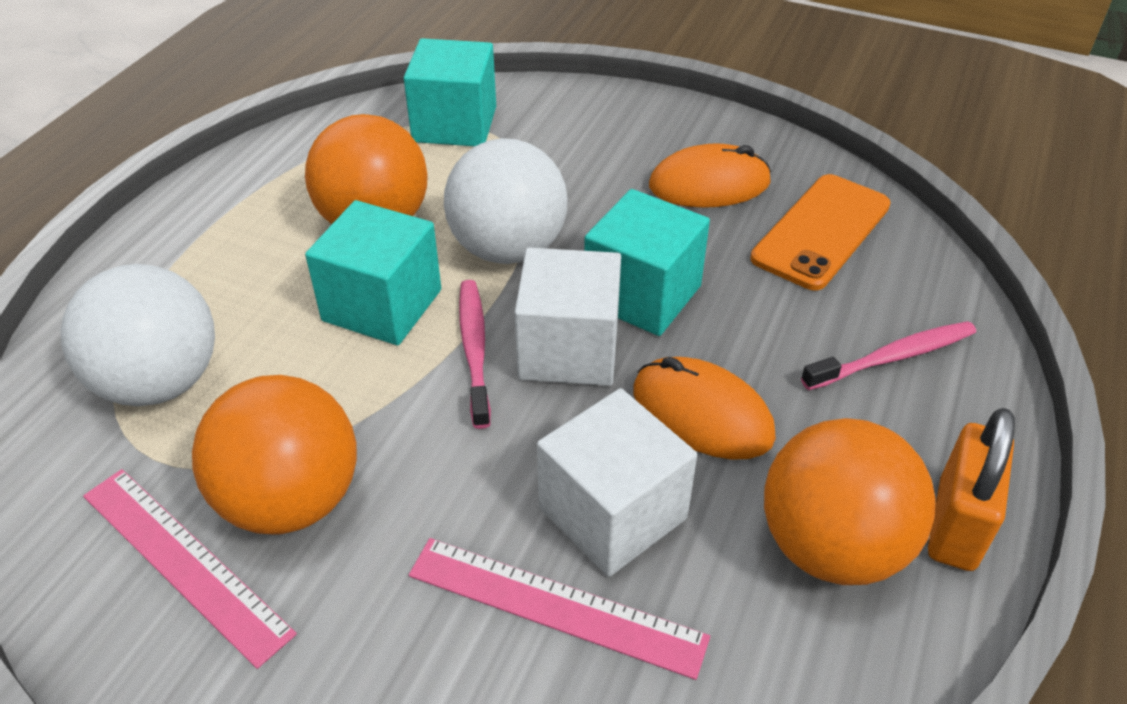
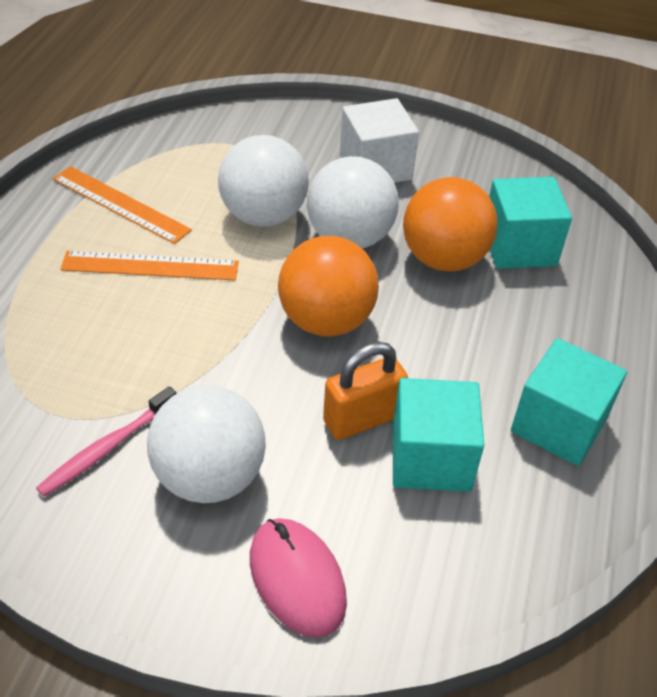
orange ball: 3 -> 2
orange mouse: 2 -> 0
orange phone: 1 -> 0
orange ruler: 0 -> 2
pink mouse: 0 -> 1
pink ruler: 2 -> 0
pink toothbrush: 2 -> 1
white ball: 2 -> 3
white cube: 2 -> 1

